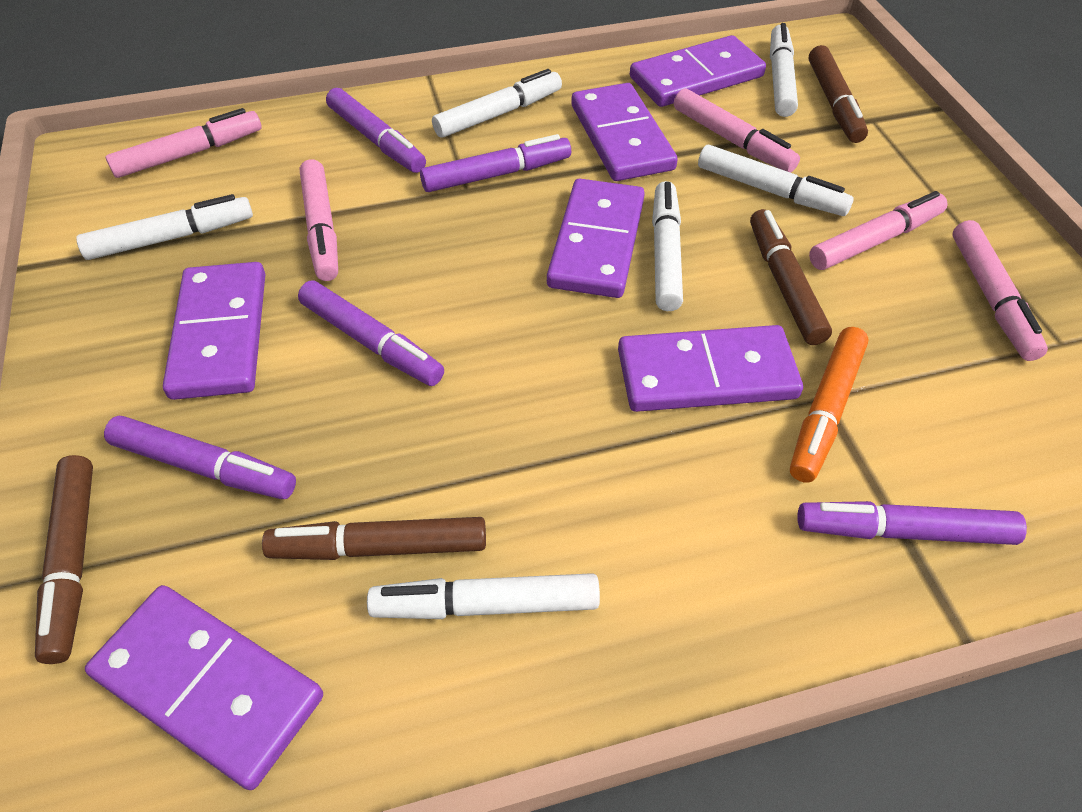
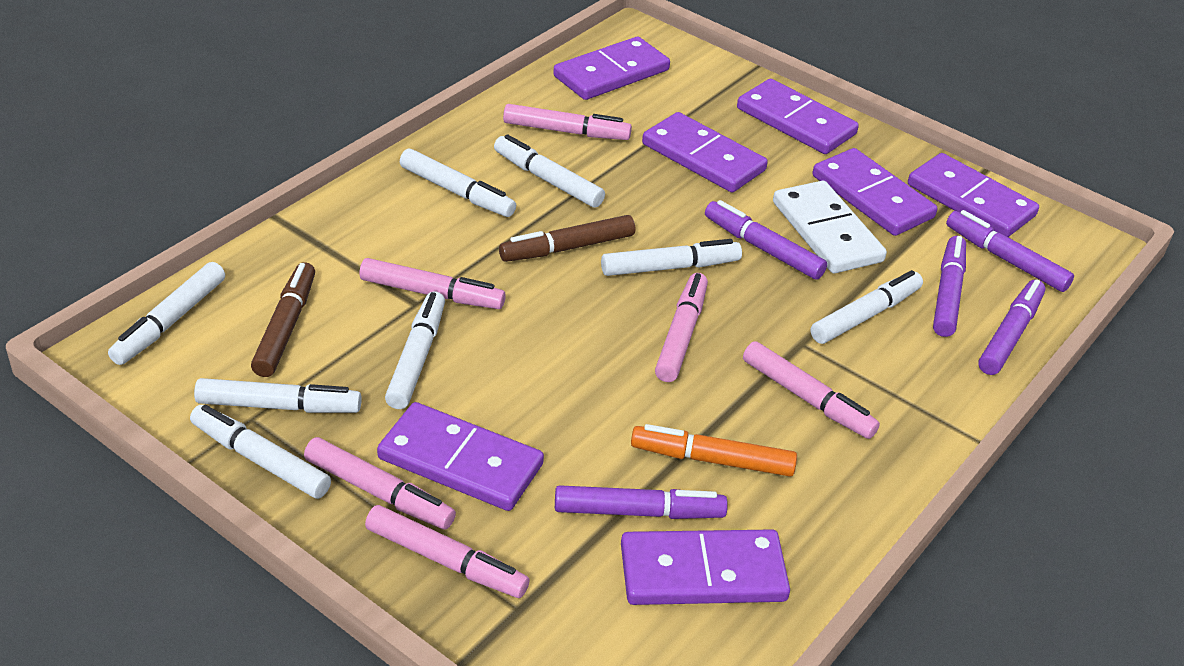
brown marker: 4 -> 2
pink marker: 5 -> 6
purple domino: 6 -> 7
white domino: 0 -> 1
white marker: 6 -> 8

